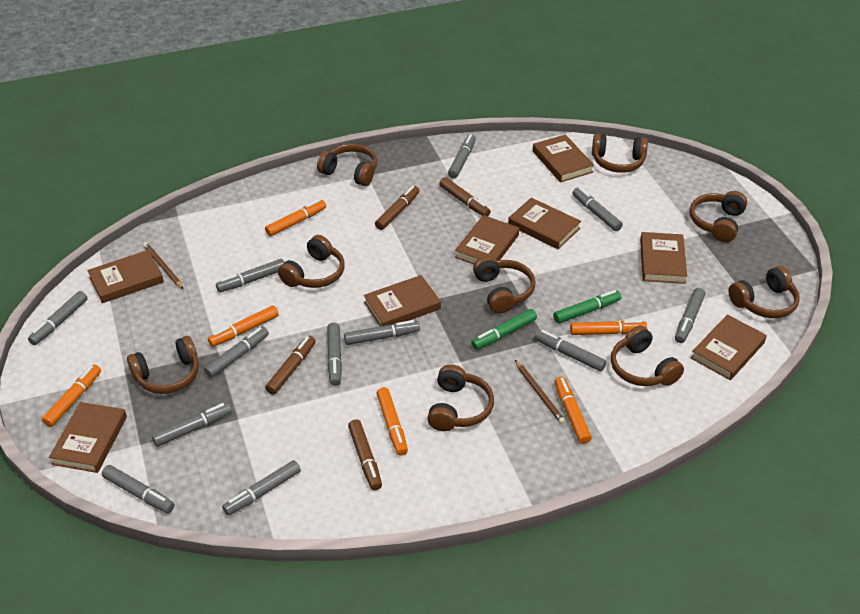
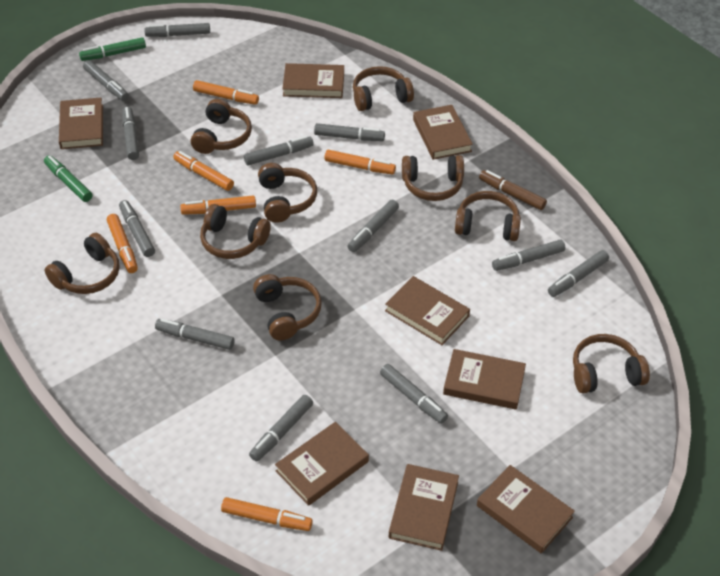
brown marker: 4 -> 1
brown pencil: 2 -> 0

